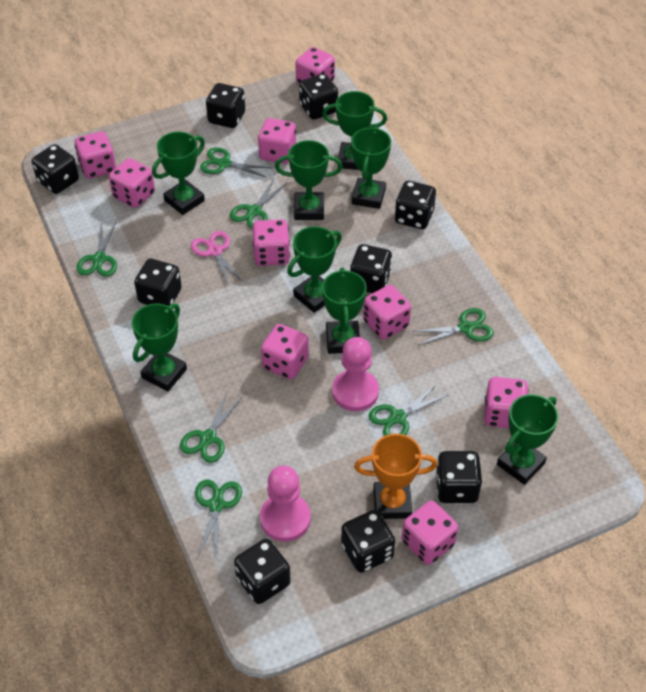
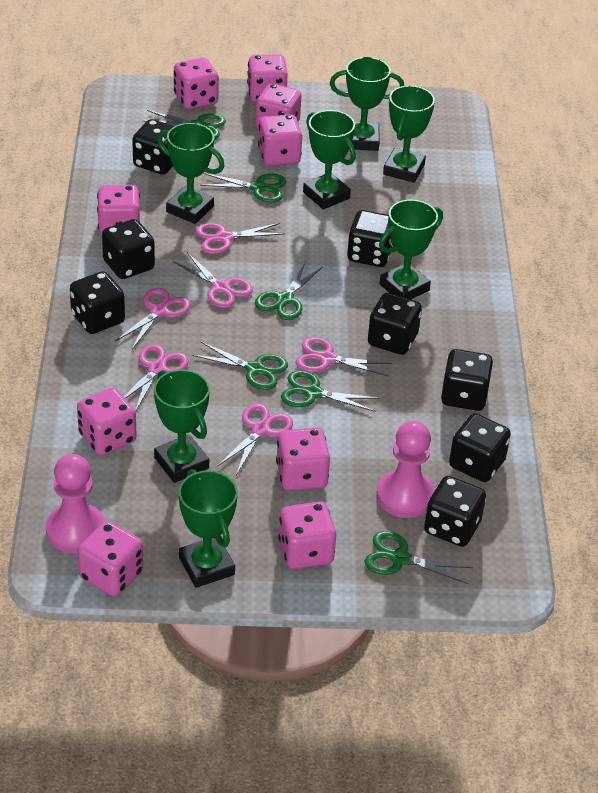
black dice: 9 -> 8
green scissors: 7 -> 6
green trophy: 8 -> 7
orange trophy: 1 -> 0
pink scissors: 1 -> 6

